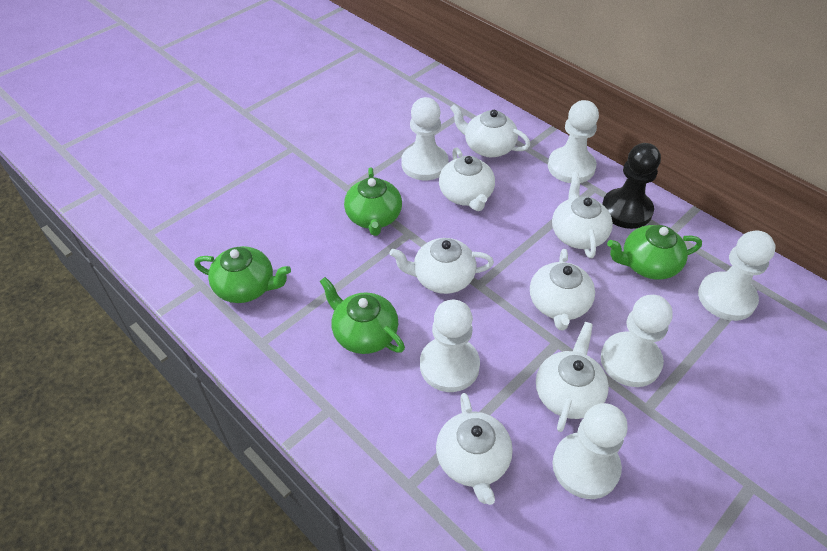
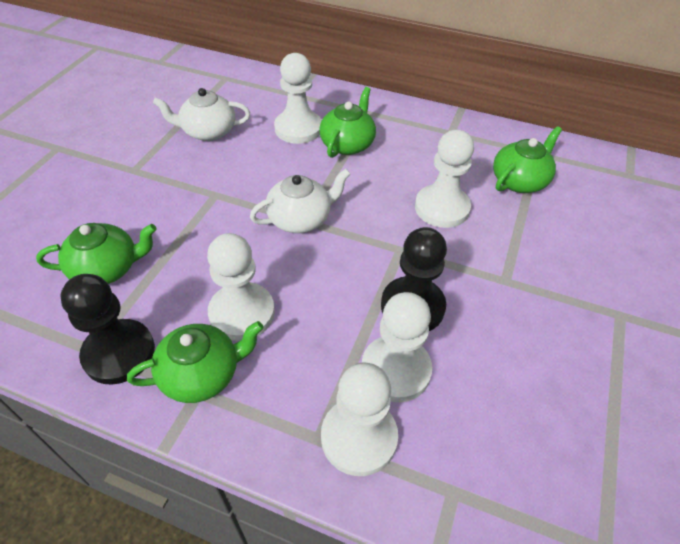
black pawn: 1 -> 2
white pawn: 6 -> 5
white teapot: 7 -> 2

